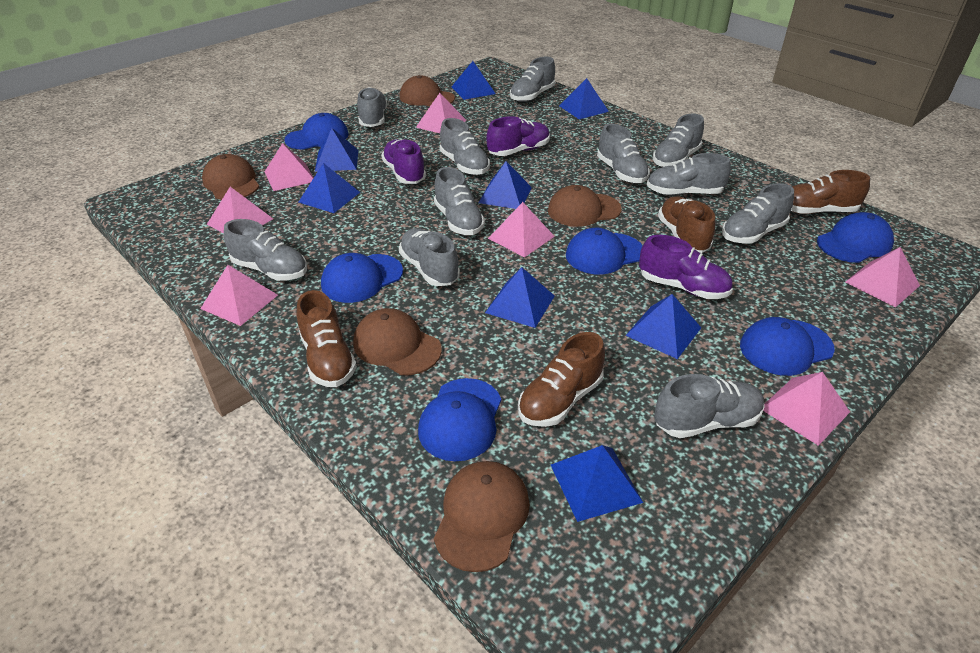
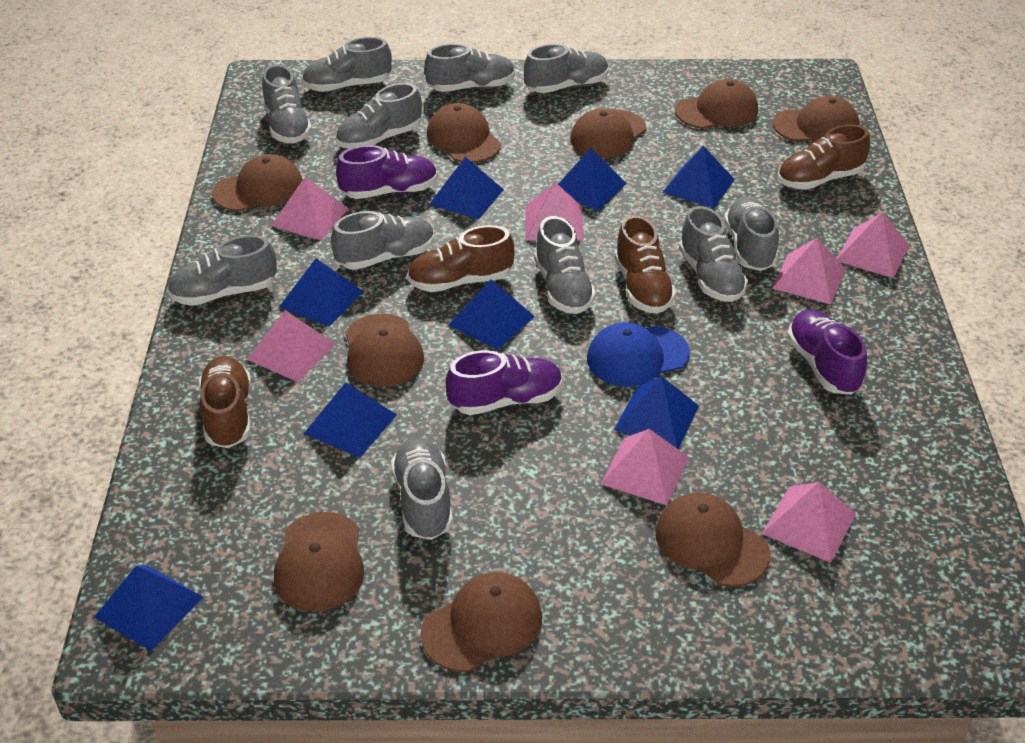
blue cap: 6 -> 1
brown cap: 5 -> 9

